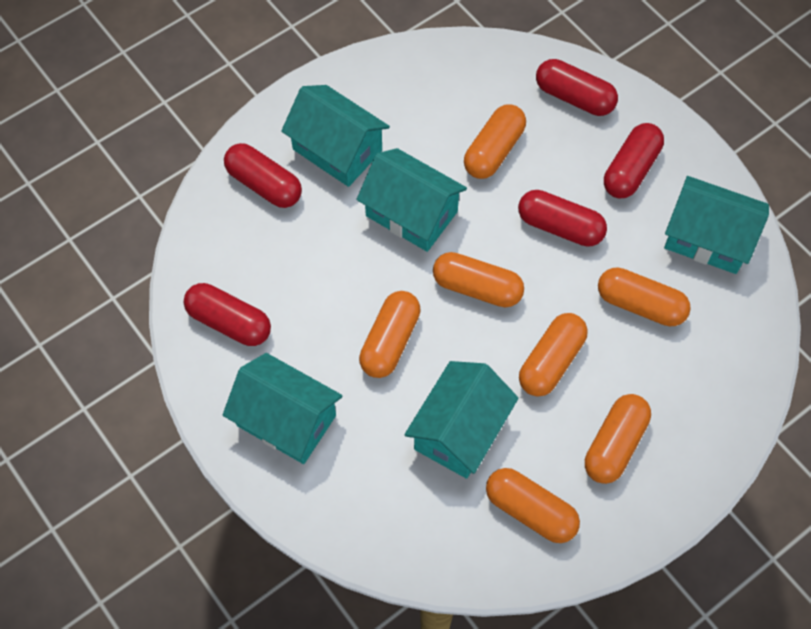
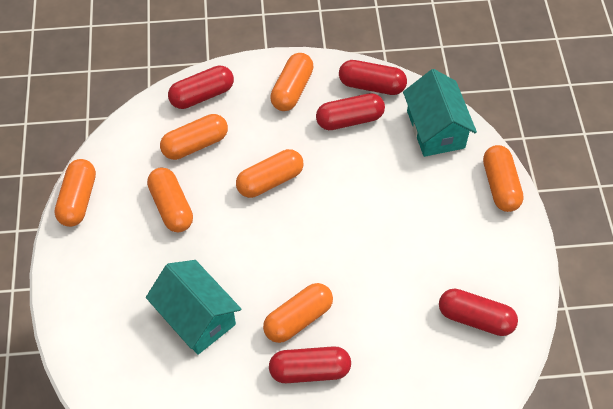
turquoise house: 5 -> 2

